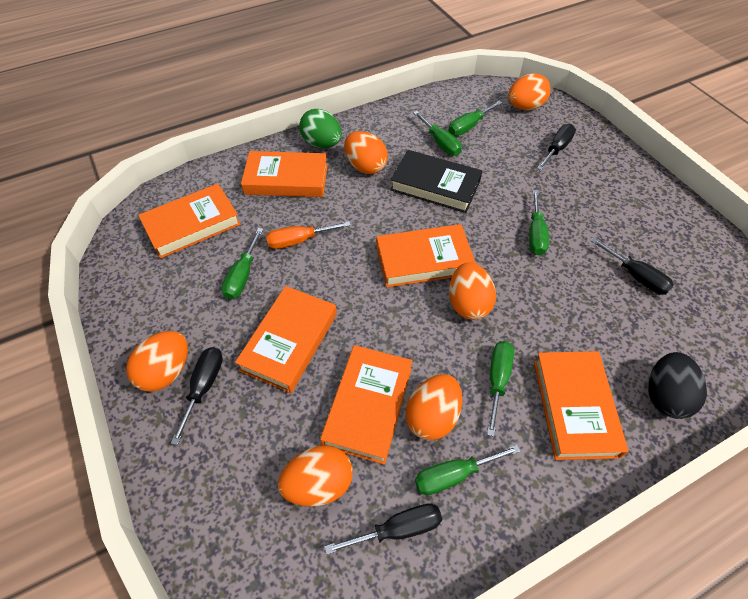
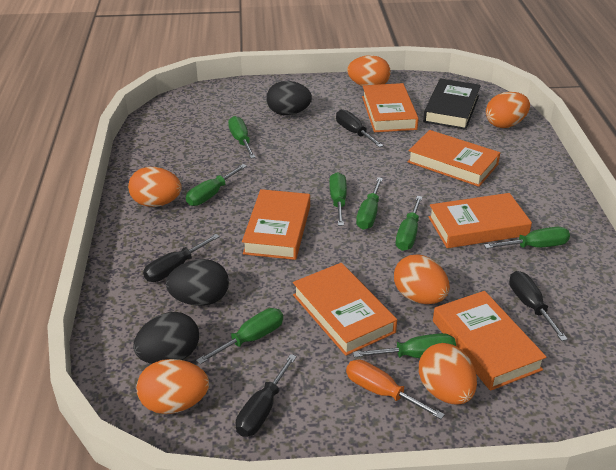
black egg: 1 -> 3
green egg: 1 -> 0
green screwdriver: 6 -> 8

